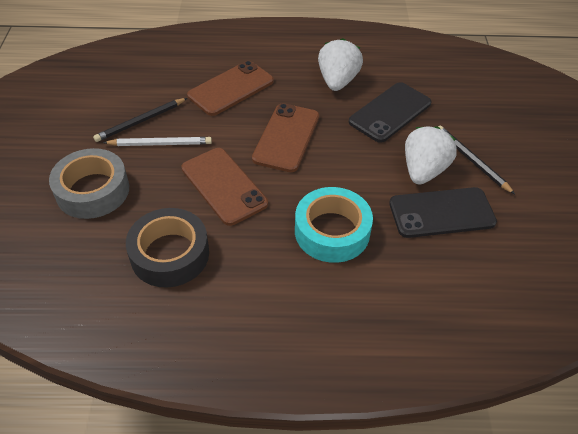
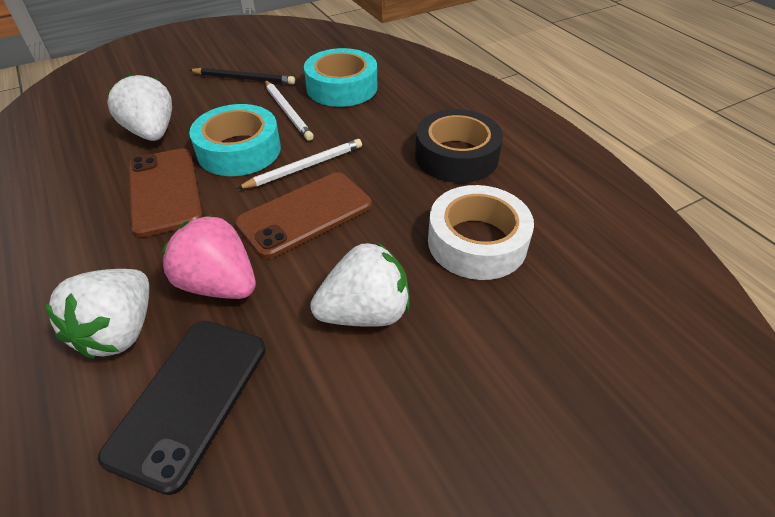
black pencil: 2 -> 1
black phone: 2 -> 1
brown phone: 3 -> 2
grey tape: 1 -> 0
pink strawberry: 0 -> 1
turquoise tape: 1 -> 2
white pencil: 1 -> 2
white strawberry: 2 -> 3
white tape: 0 -> 1

